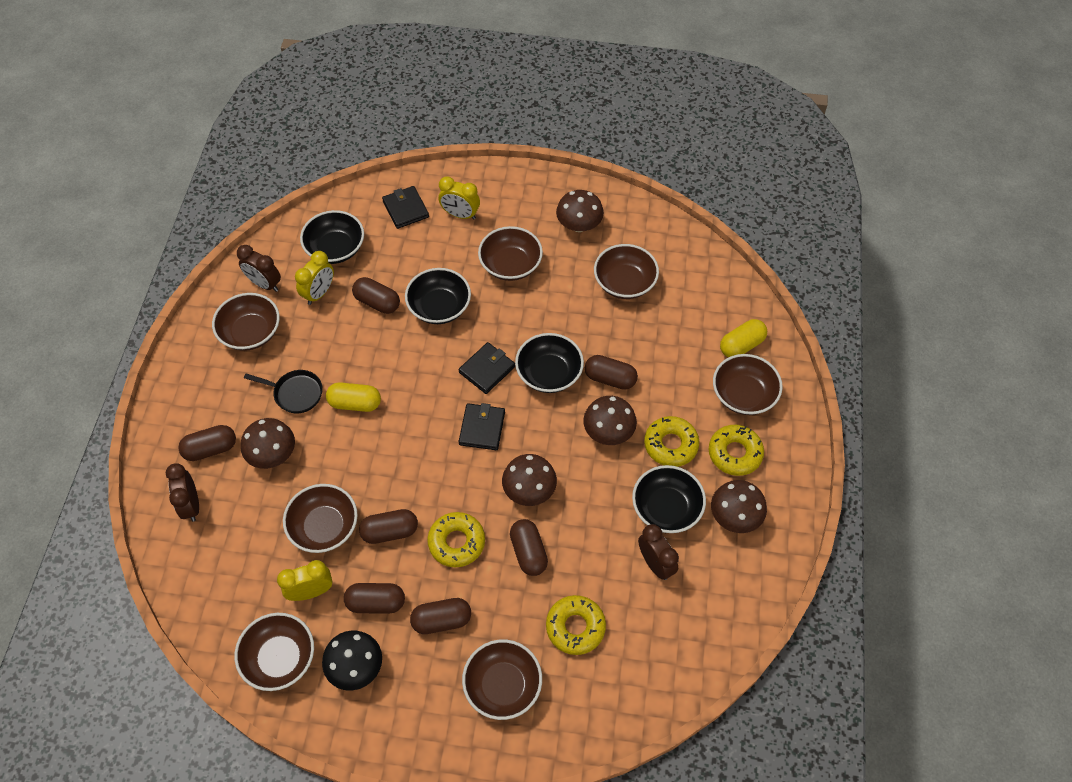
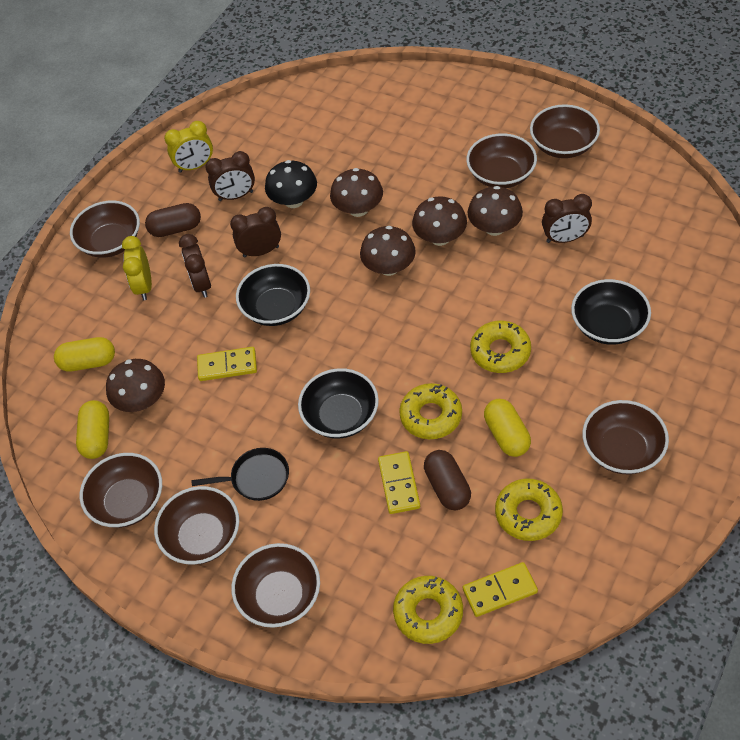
black bowl: 4 -> 3
black wallet: 3 -> 0
brown capsule: 7 -> 2
brown clock: 3 -> 4
yellow capsule: 2 -> 3
yellow clock: 3 -> 2
yellow domino: 0 -> 3

